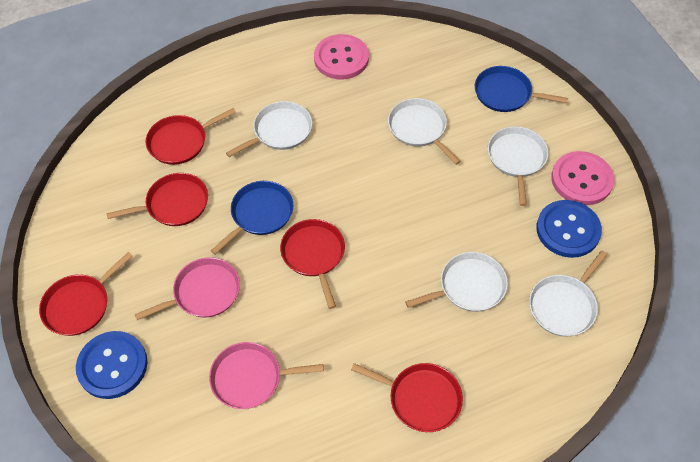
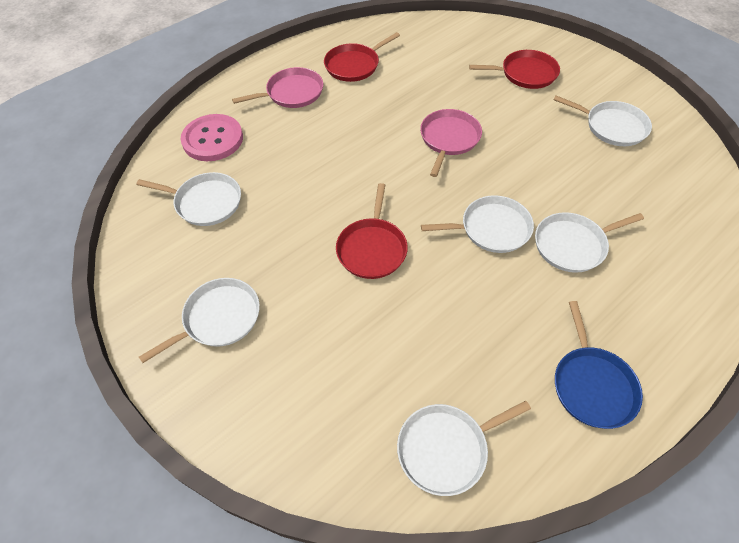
blue button: 2 -> 0
blue pan: 2 -> 1
pink button: 2 -> 1
red pan: 5 -> 3
white pan: 5 -> 6

